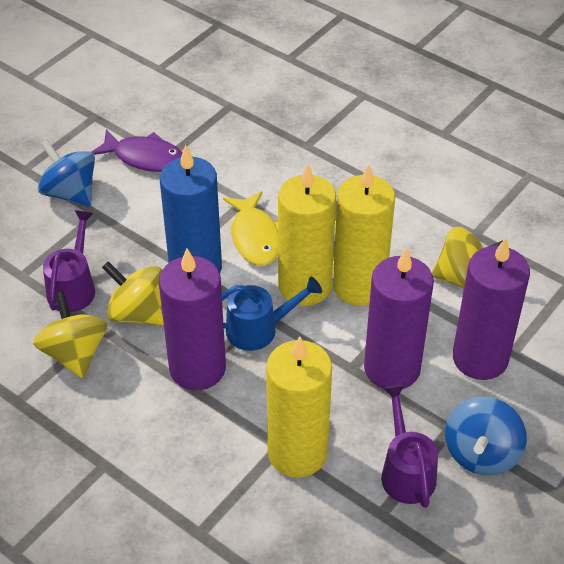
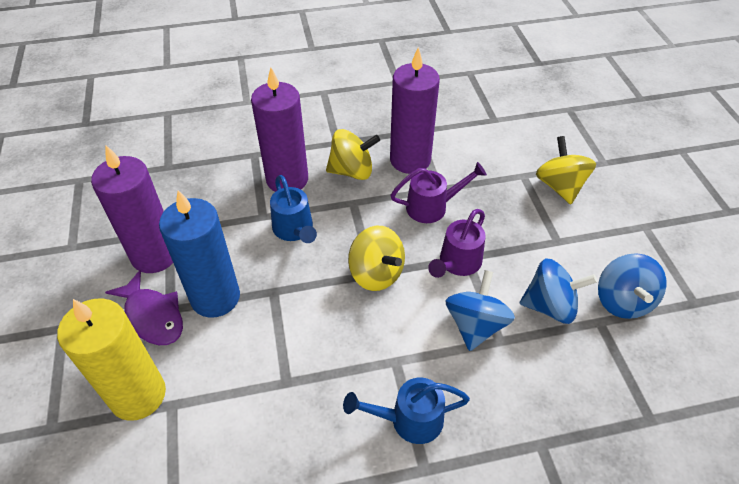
blue spinning top: 2 -> 3
blue watering can: 1 -> 2
yellow candle: 3 -> 1
yellow fish: 1 -> 0

